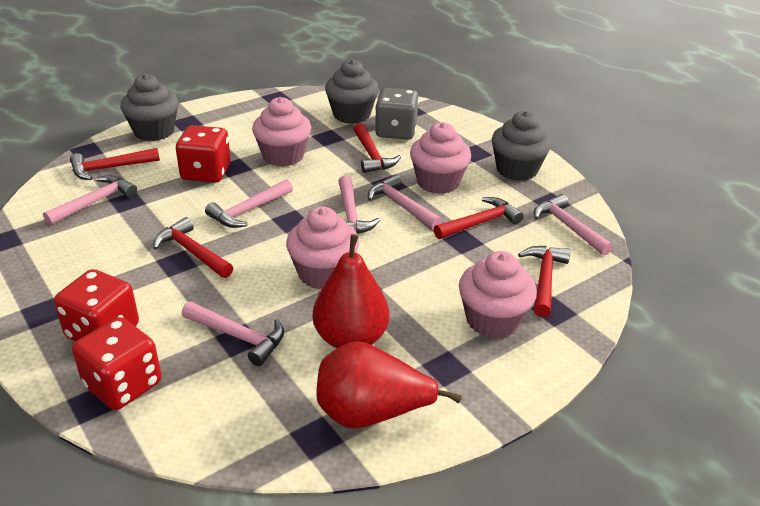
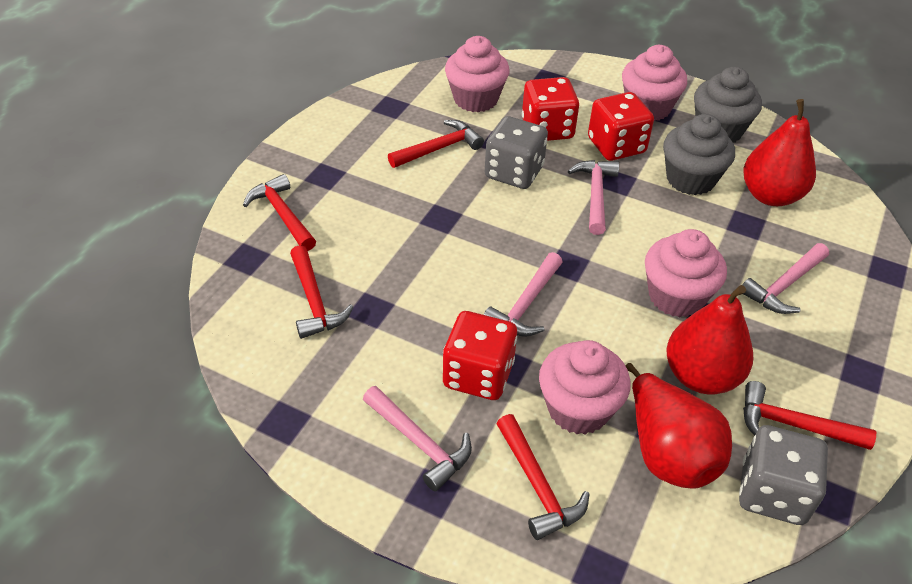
grey cupcake: 3 -> 2
grey dice: 1 -> 2
pink hammer: 6 -> 4
red pear: 2 -> 3

